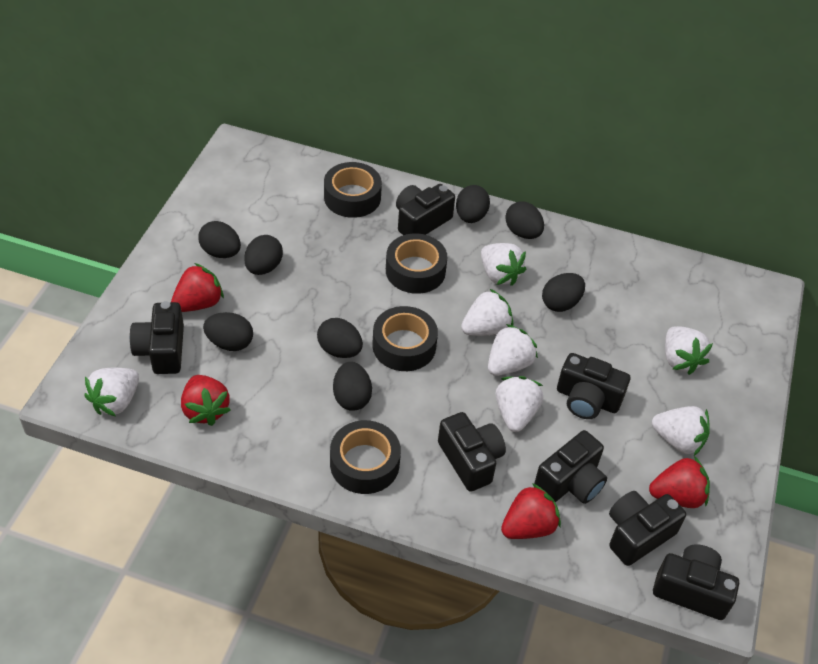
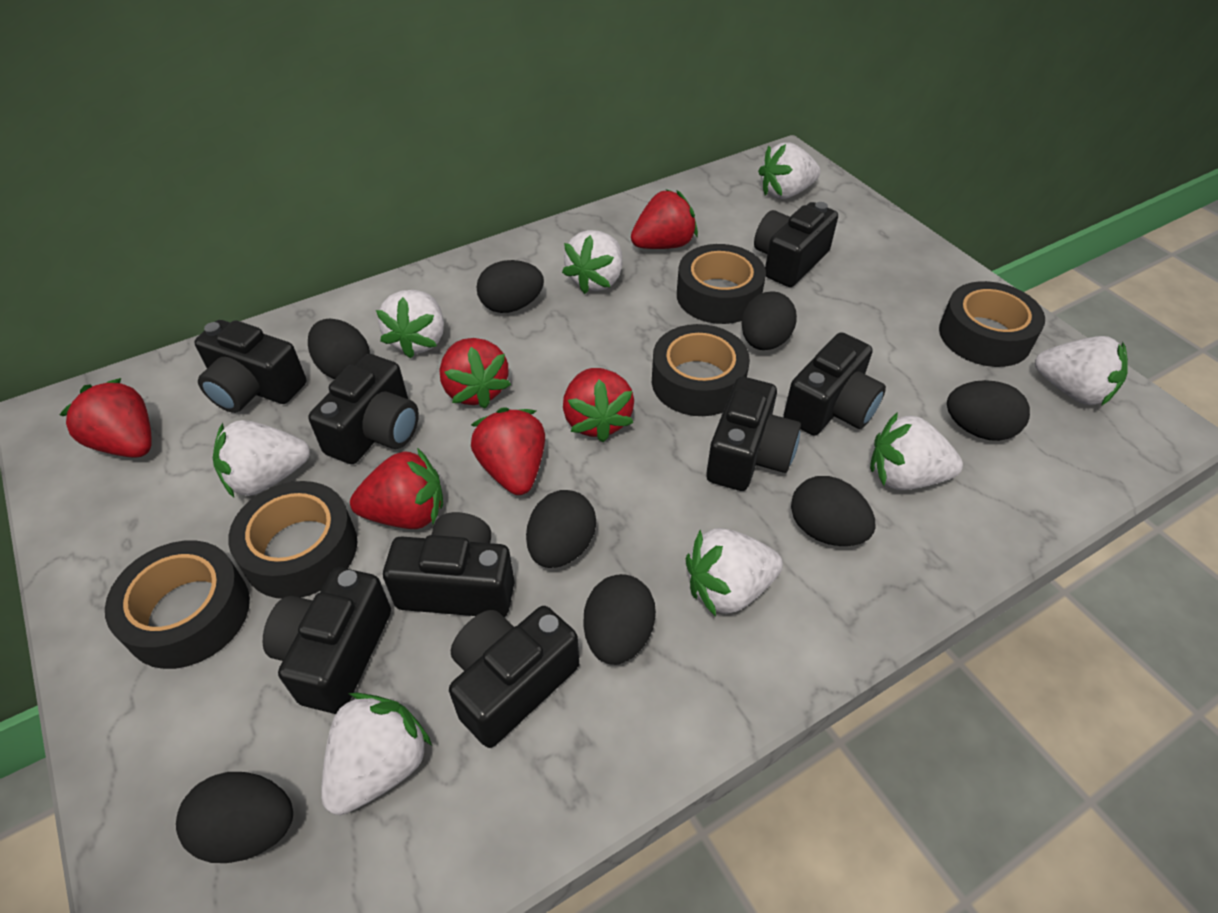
black camera: 7 -> 8
black tape: 4 -> 5
red strawberry: 4 -> 6
white strawberry: 7 -> 8

